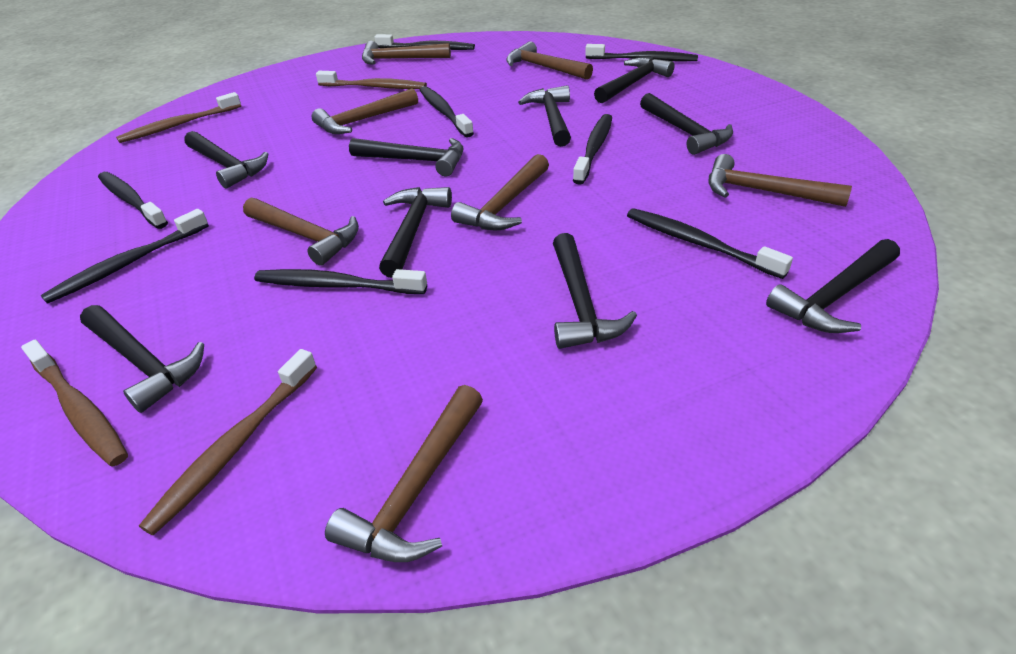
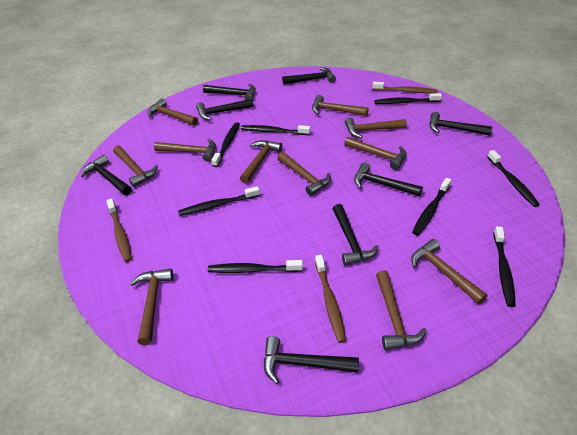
black hammer: 9 -> 8
brown hammer: 7 -> 11
brown toothbrush: 4 -> 3

